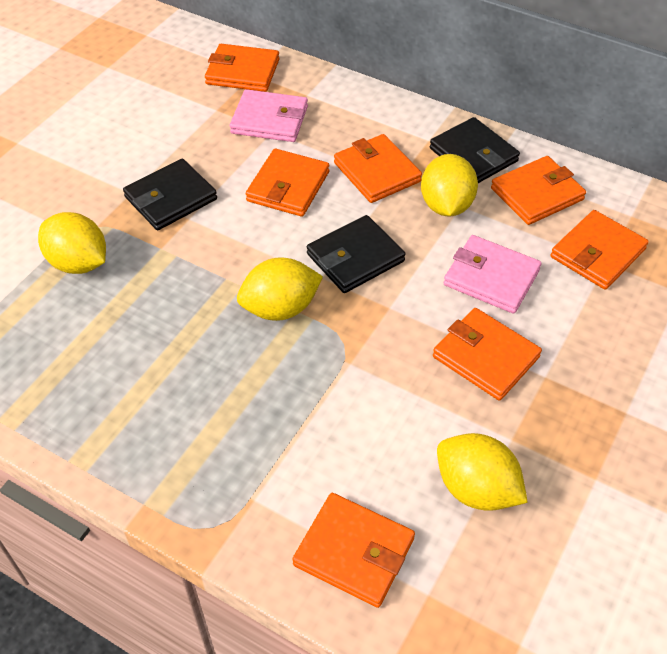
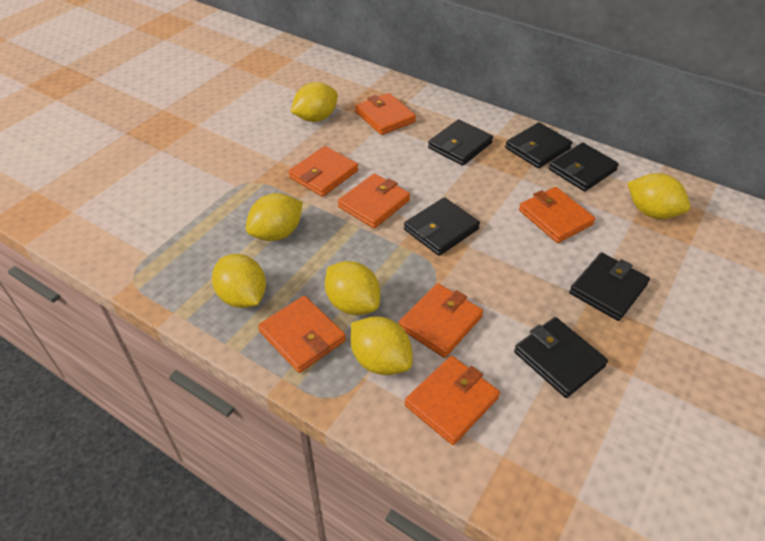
black wallet: 3 -> 6
pink wallet: 2 -> 0
yellow lemon: 4 -> 6

